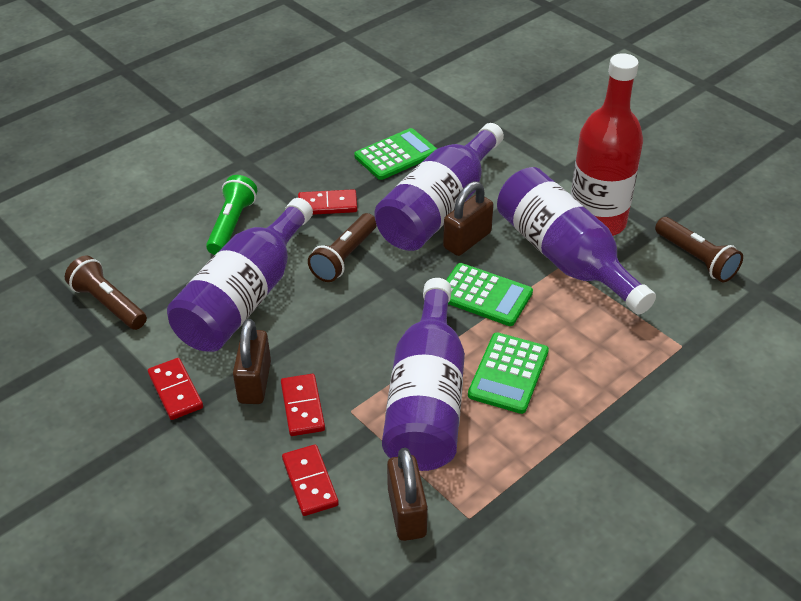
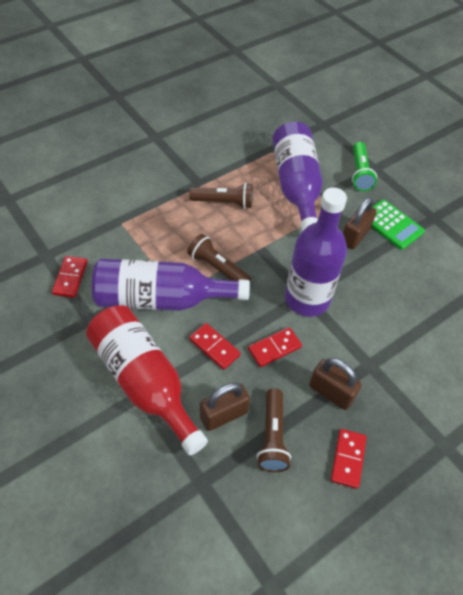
green calculator: 3 -> 1
purple bottle: 4 -> 3

